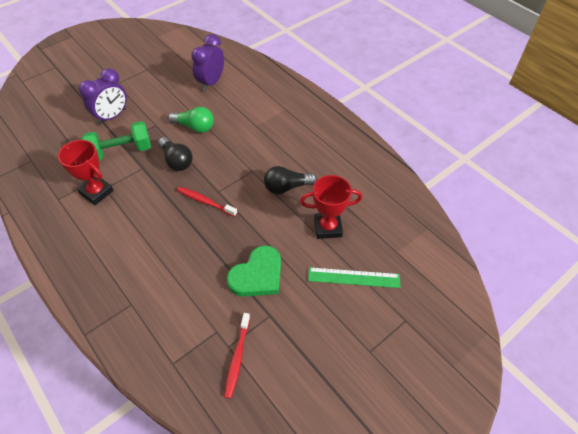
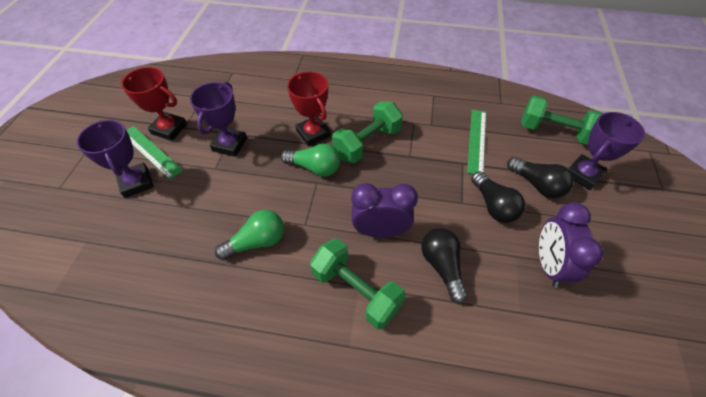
black light bulb: 2 -> 3
green dumbbell: 1 -> 3
green heart: 1 -> 0
green light bulb: 1 -> 2
green ruler: 1 -> 2
purple trophy: 0 -> 3
red toothbrush: 2 -> 0

